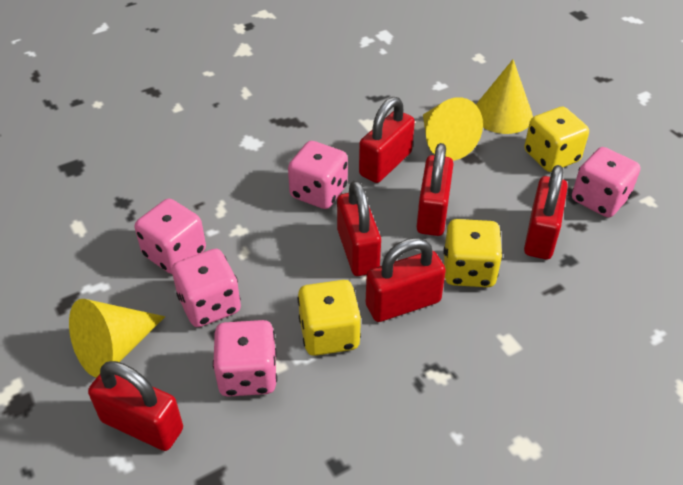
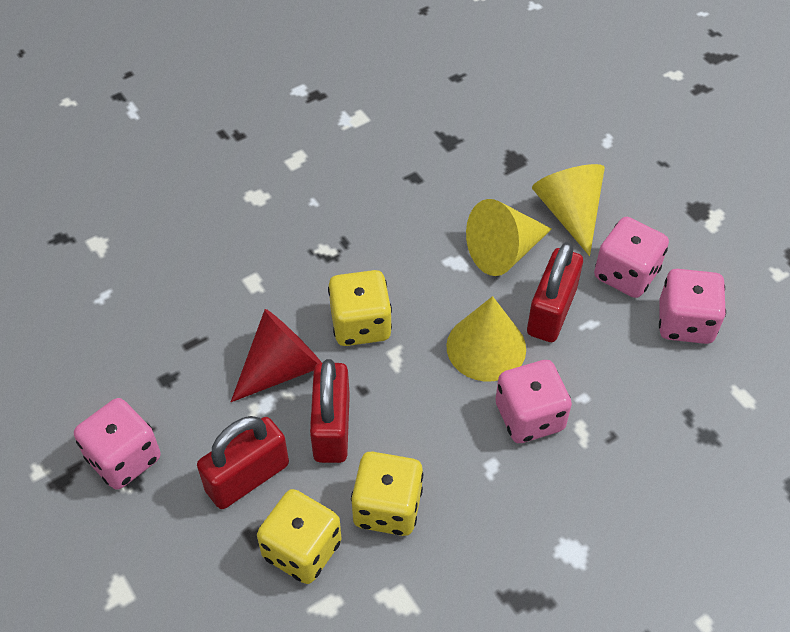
pink dice: 5 -> 4
red cone: 0 -> 1
red padlock: 6 -> 3

